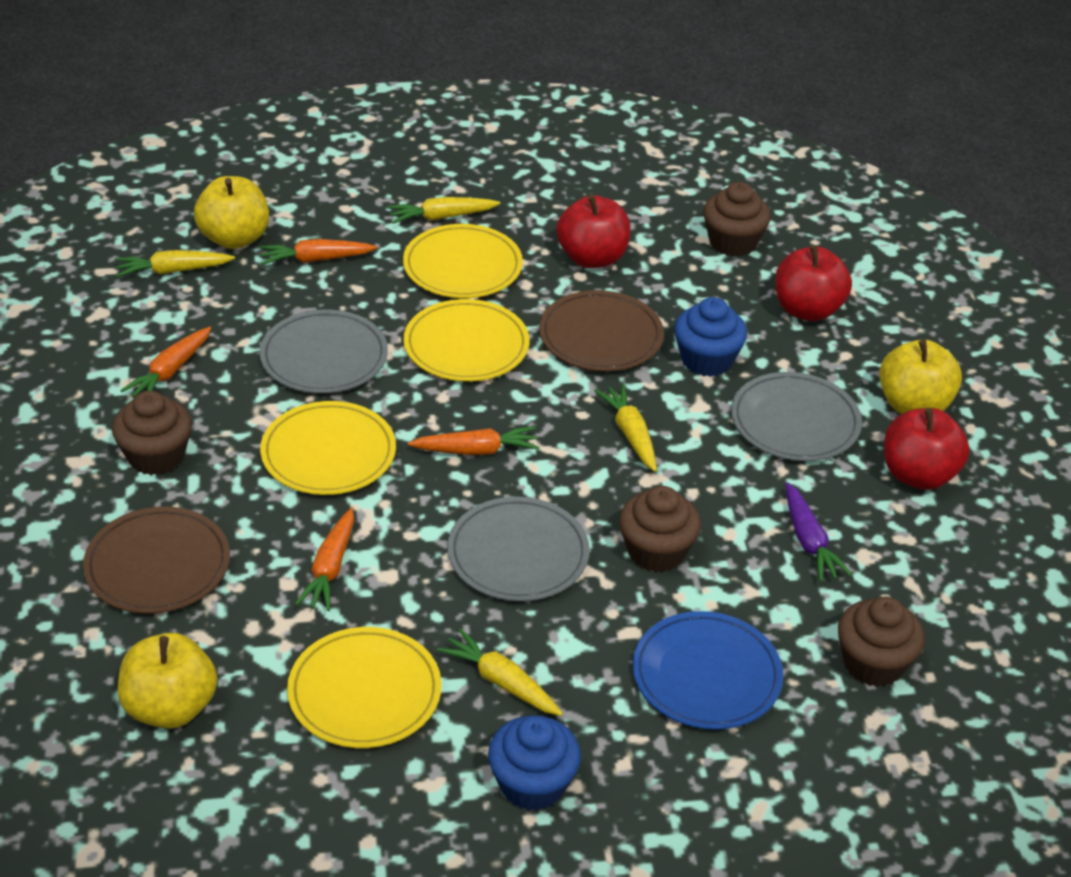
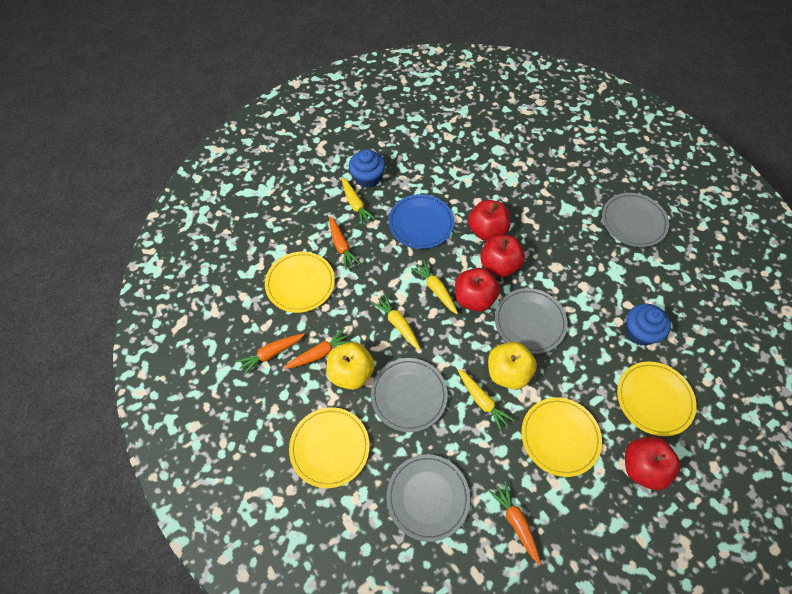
brown cupcake: 4 -> 0
brown plate: 2 -> 0
grey plate: 3 -> 4
purple carrot: 1 -> 0
red apple: 3 -> 4
yellow apple: 3 -> 2

